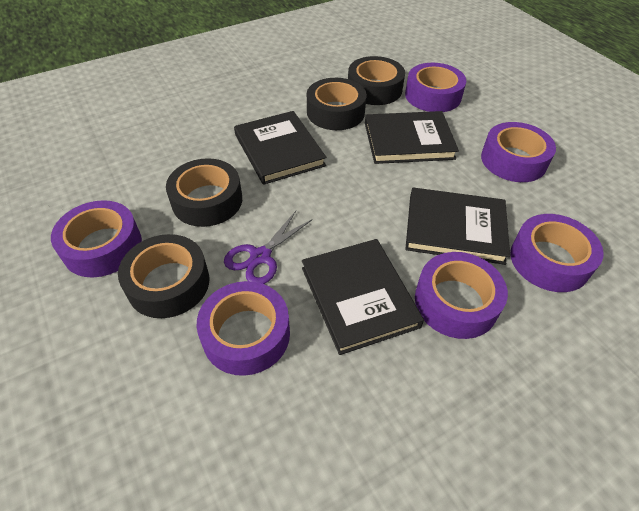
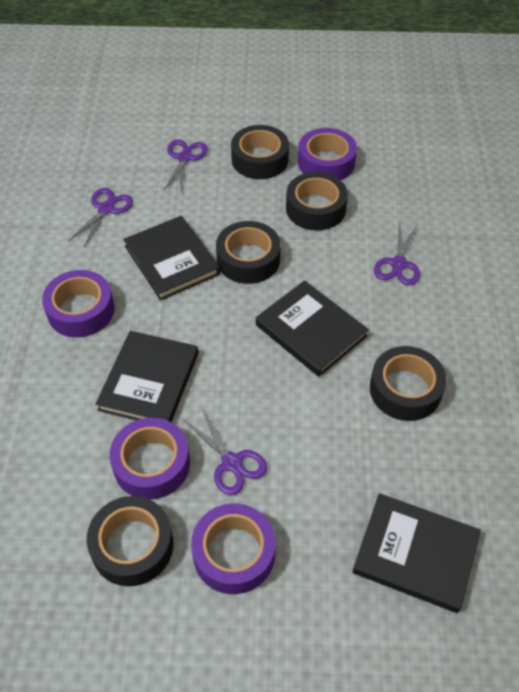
black tape: 4 -> 5
purple scissors: 1 -> 4
purple tape: 6 -> 4

